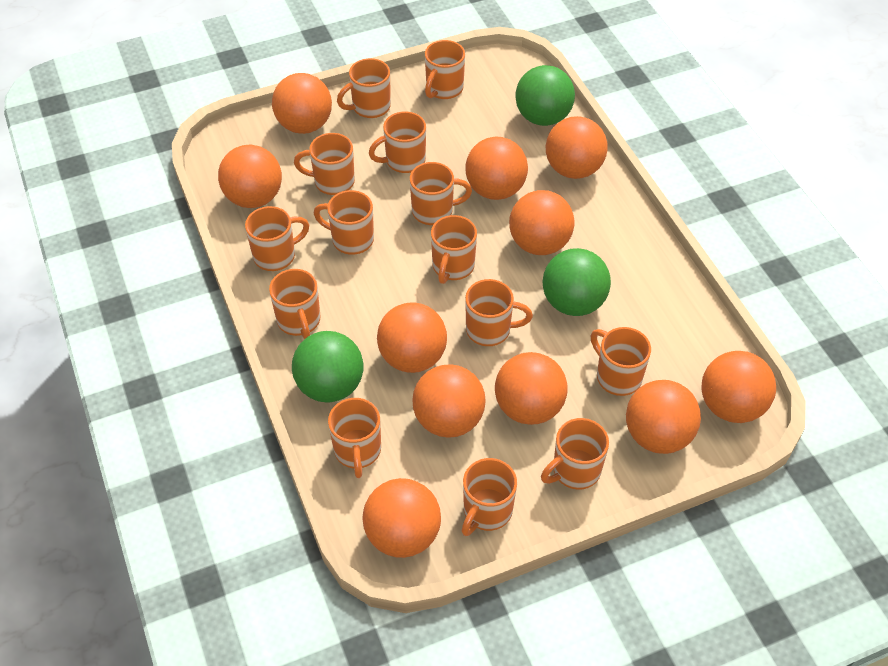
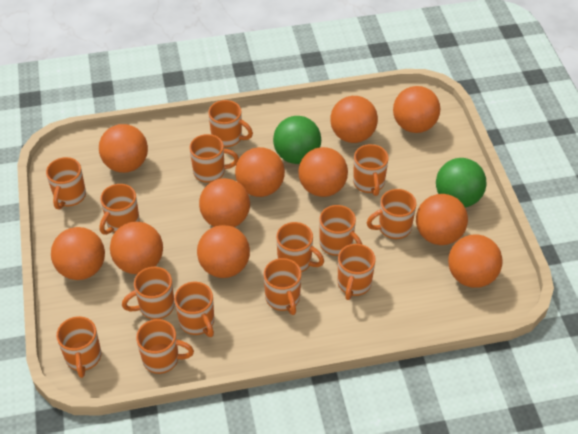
green ball: 3 -> 2

